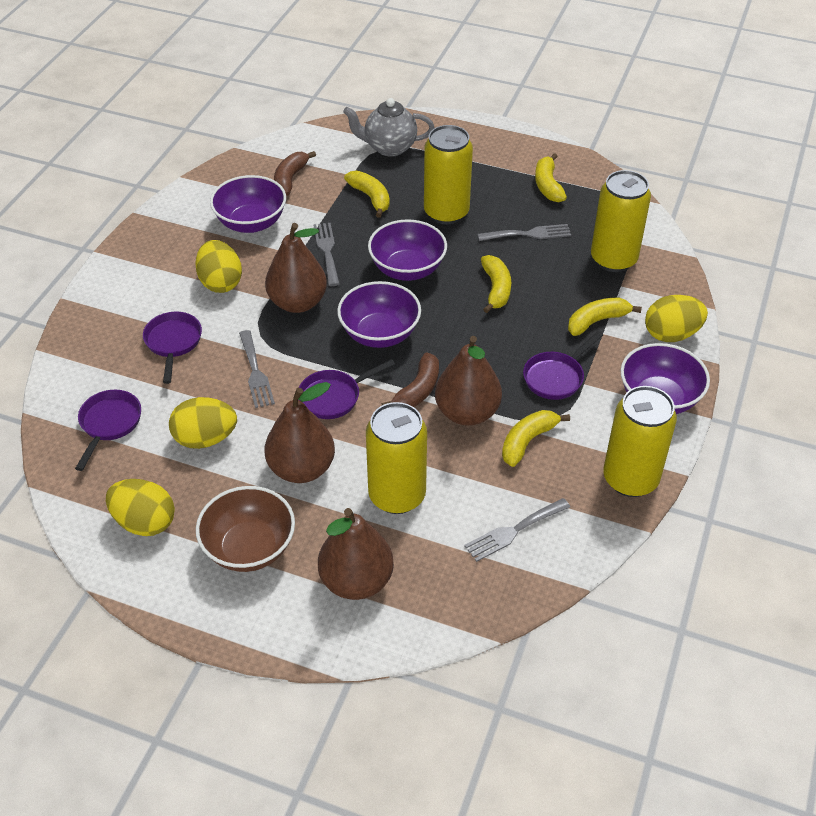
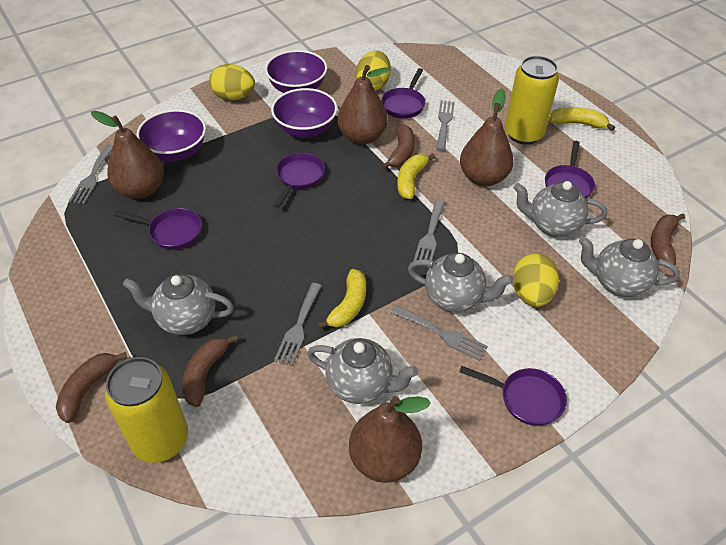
brown banana: 2 -> 4
brown bowl: 1 -> 0
grey fork: 4 -> 5
grey teapot: 1 -> 5
purple bowl: 4 -> 3
purple pan: 4 -> 5
yellow banana: 5 -> 3
yellow can: 4 -> 2
yellow egg: 4 -> 3

